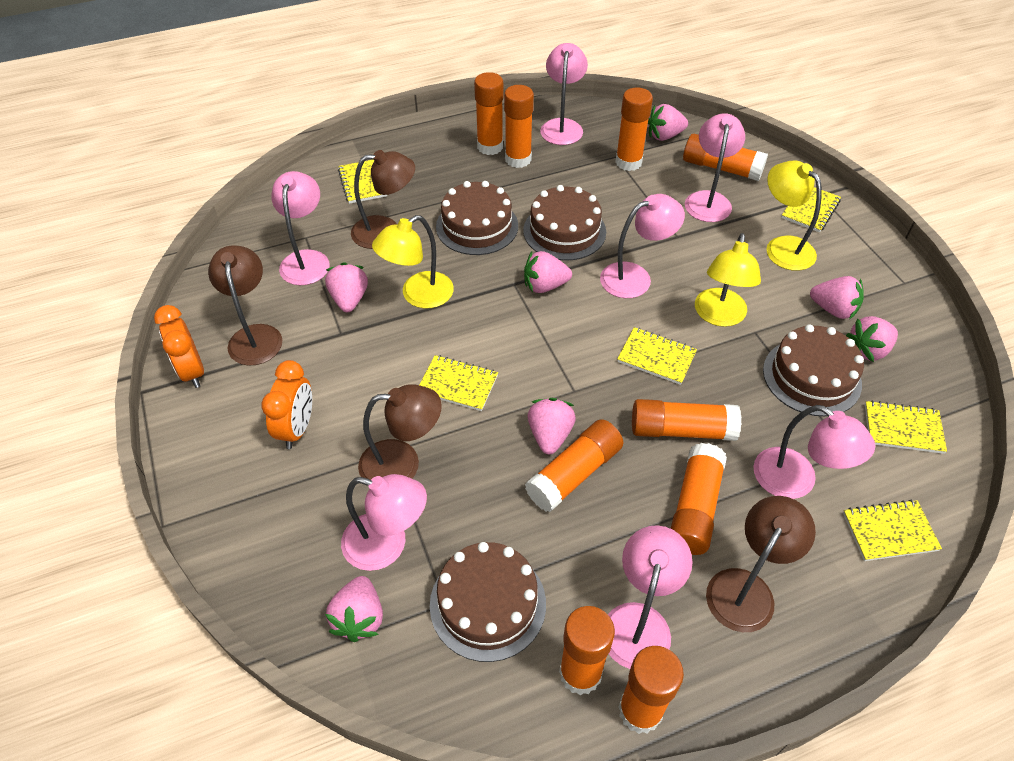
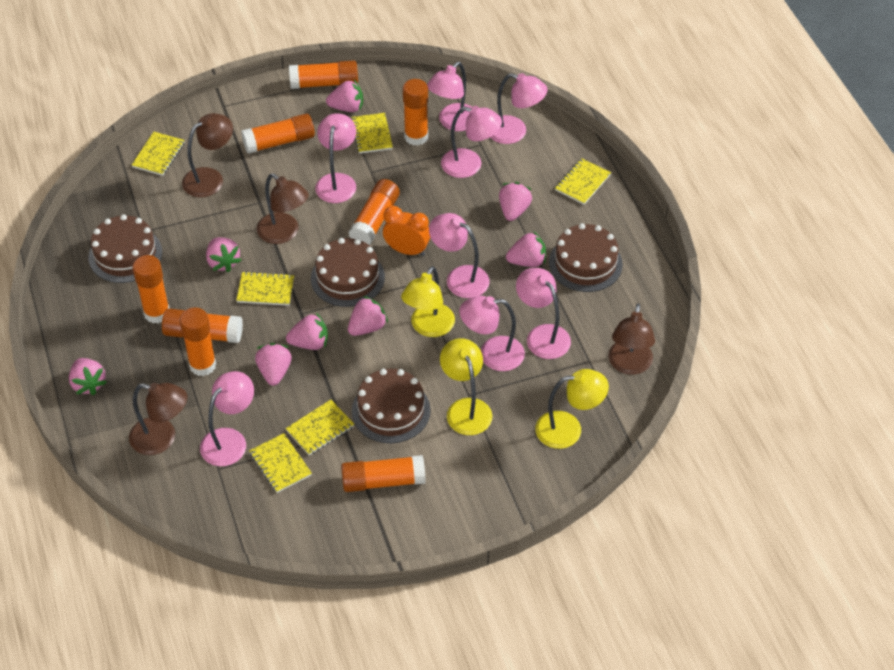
orange clock: 2 -> 1
orange glue stick: 9 -> 8
pink lamp: 7 -> 8
pink strawberry: 7 -> 8

